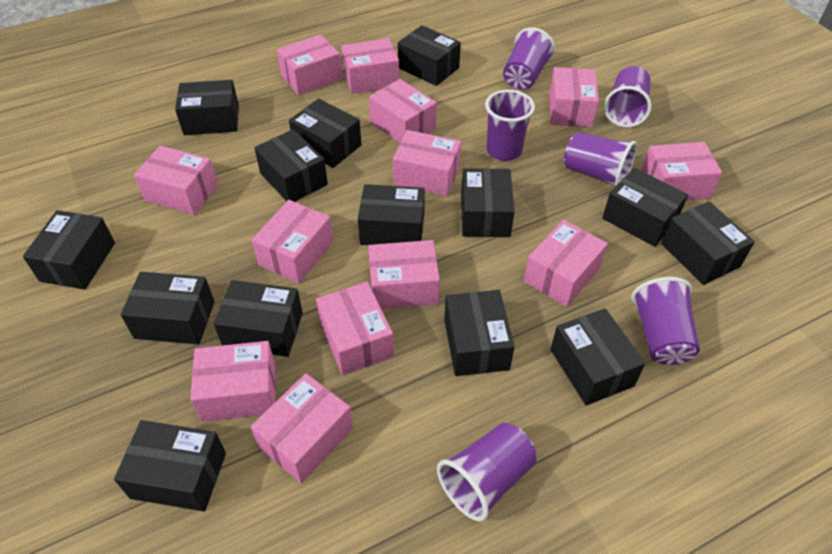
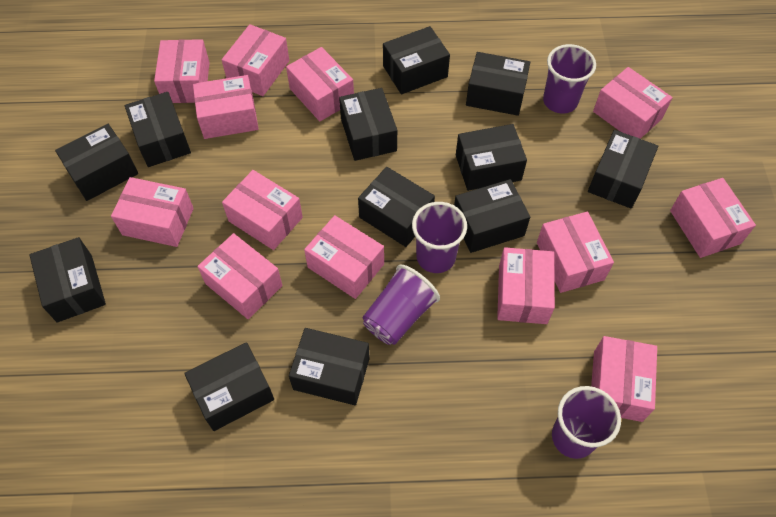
black box: 14 -> 12
purple cup: 6 -> 4

